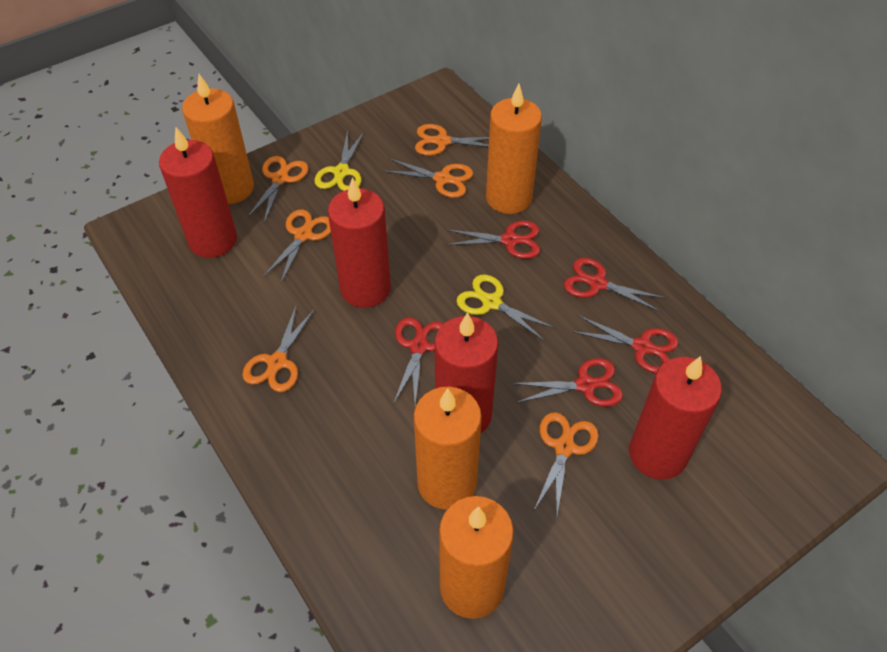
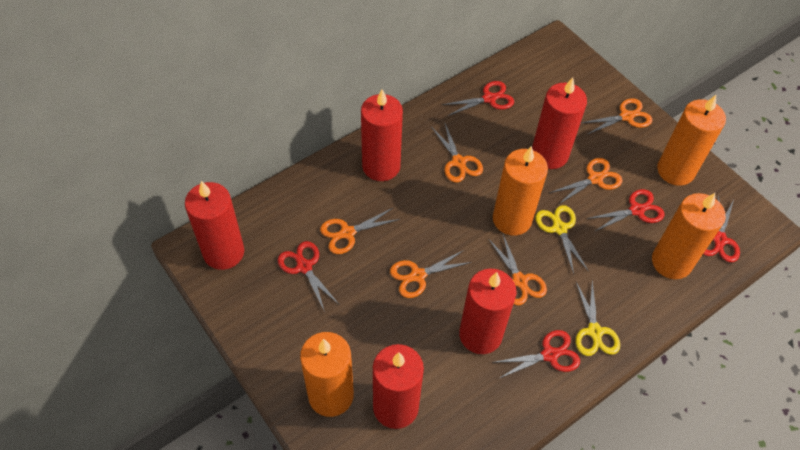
red candle: 4 -> 5

